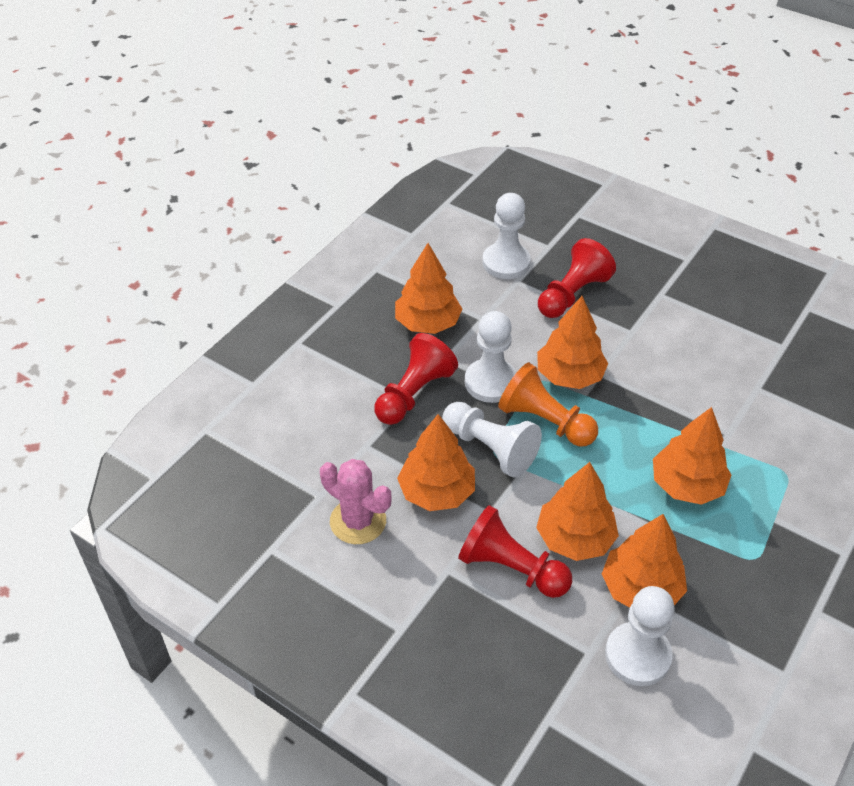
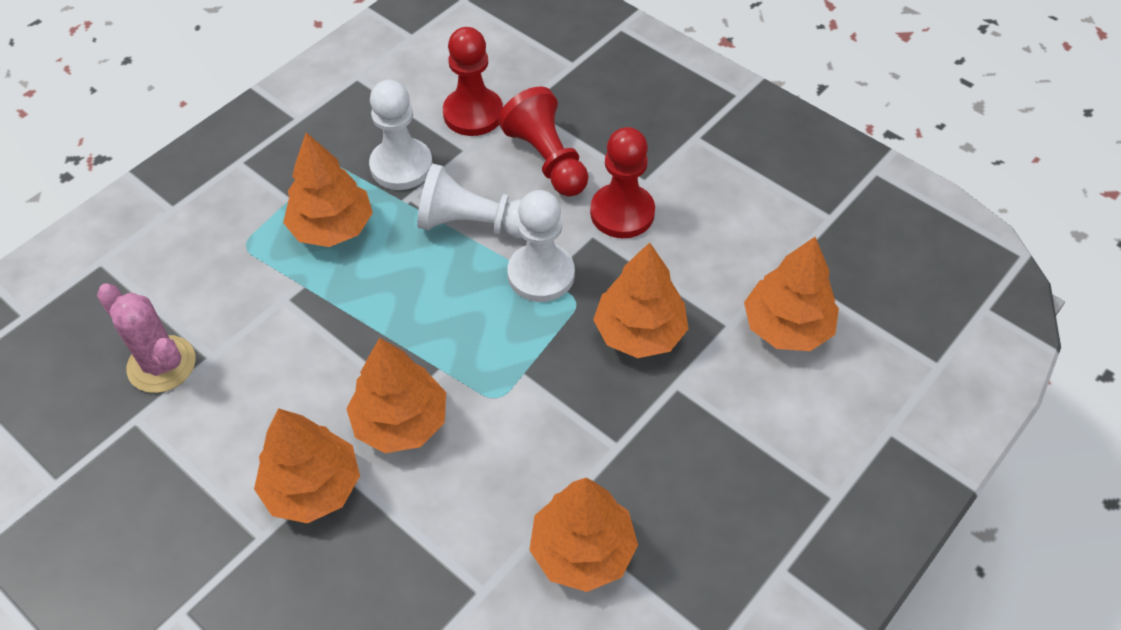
orange pawn: 1 -> 0
white pawn: 4 -> 3

